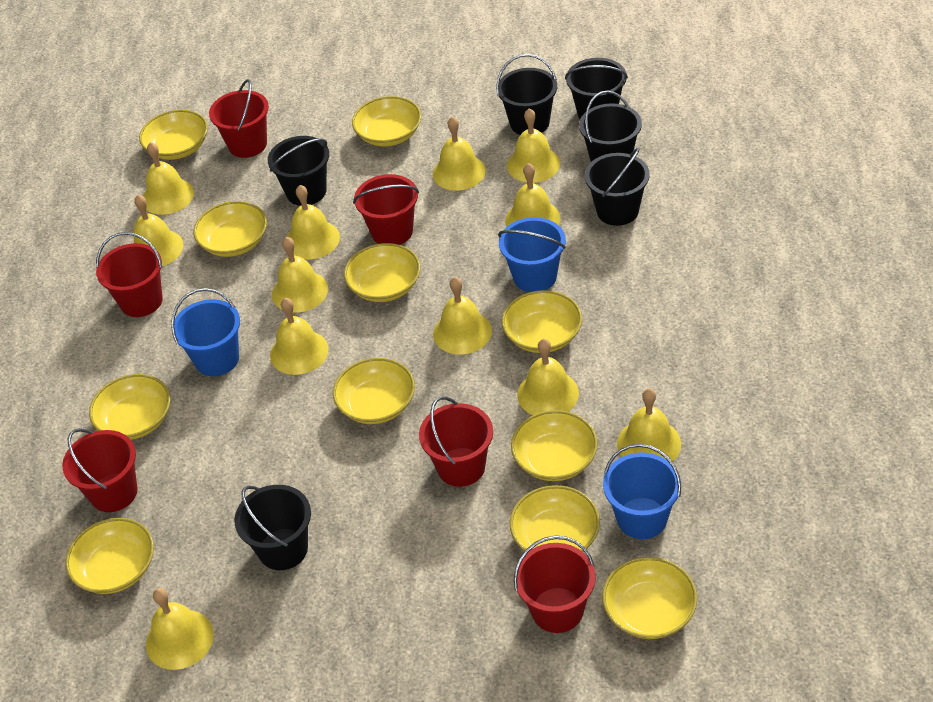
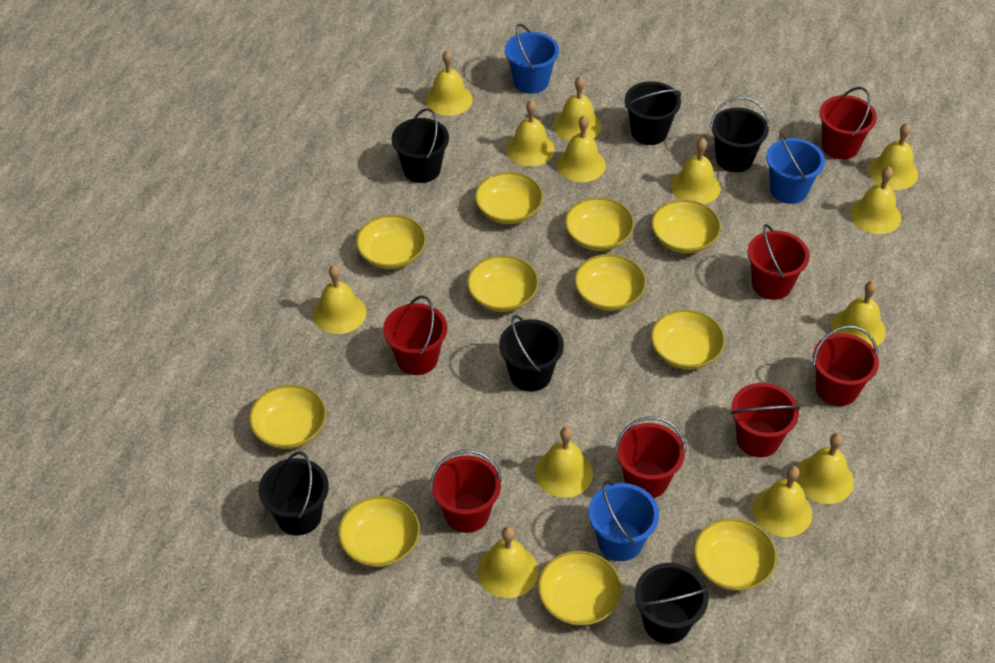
red bucket: 6 -> 7
yellow bell: 12 -> 13

